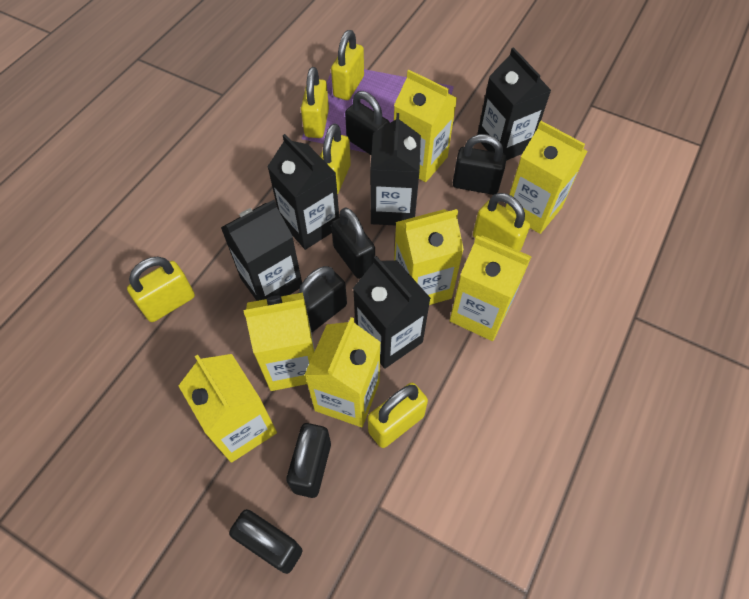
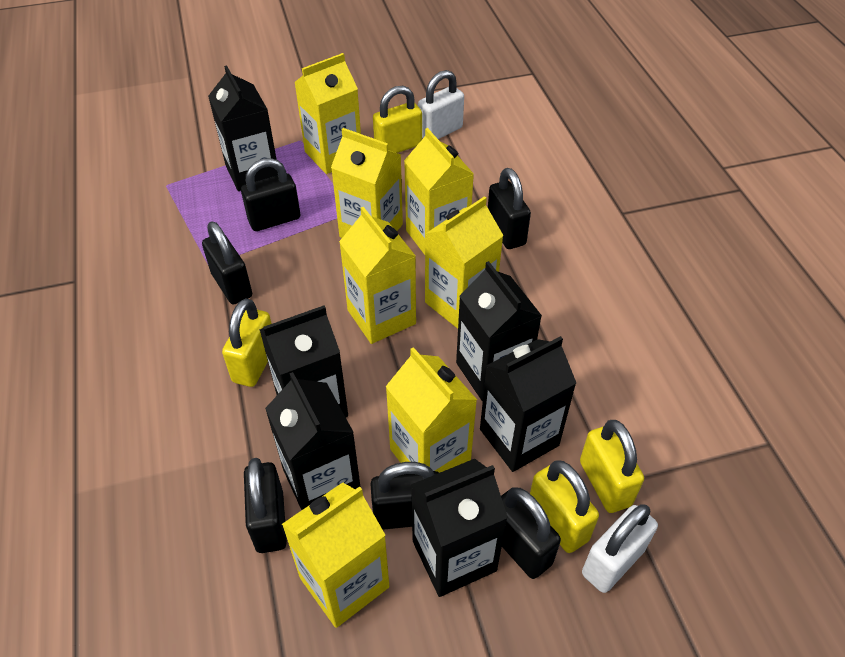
black carton: 5 -> 6
white padlock: 0 -> 2
yellow padlock: 6 -> 4

